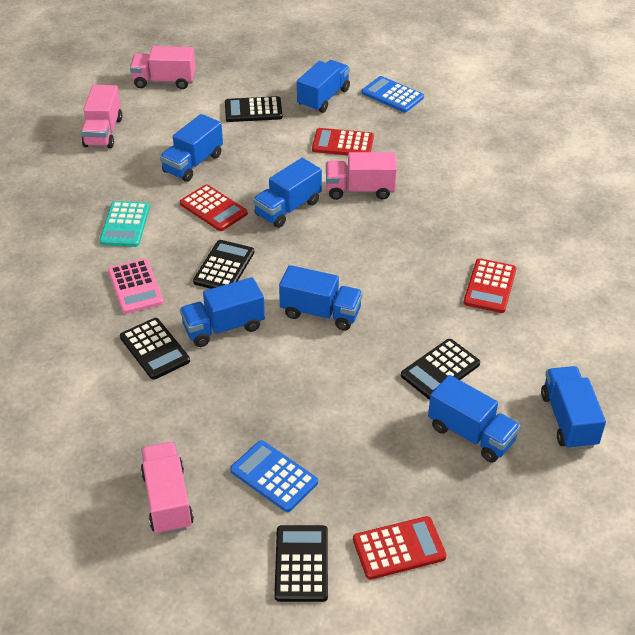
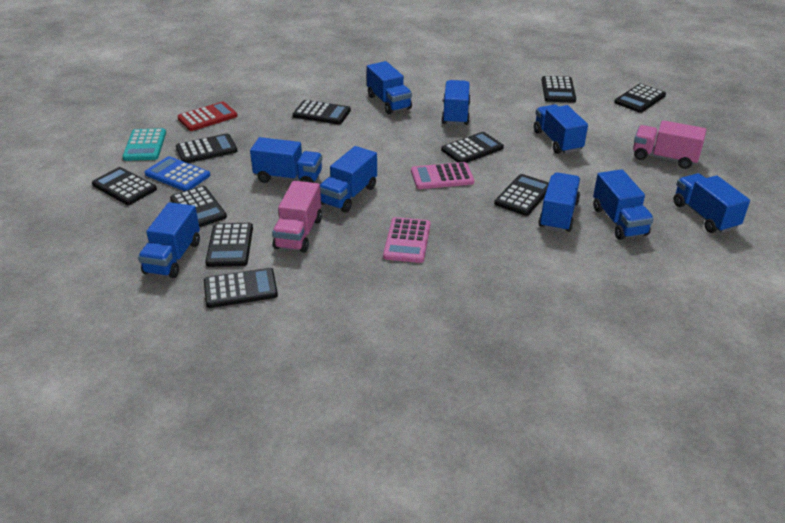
black calculator: 5 -> 10
blue calculator: 2 -> 1
blue truck: 7 -> 9
pink calculator: 1 -> 2
pink truck: 4 -> 2
red calculator: 4 -> 1

